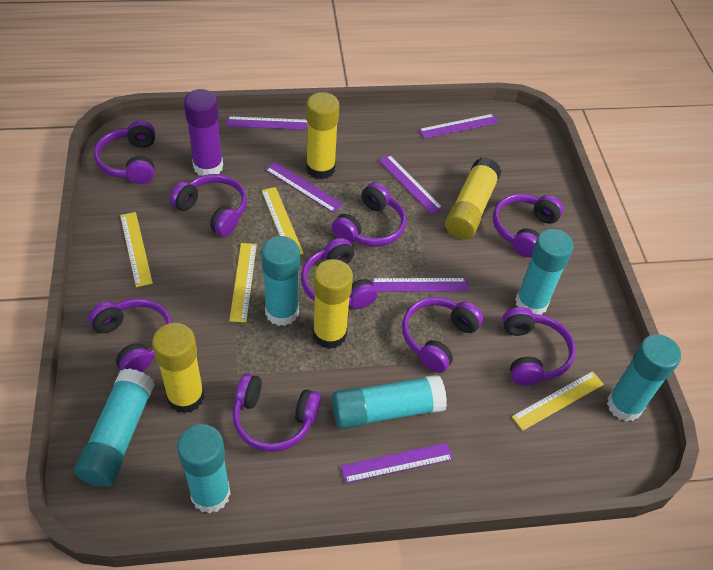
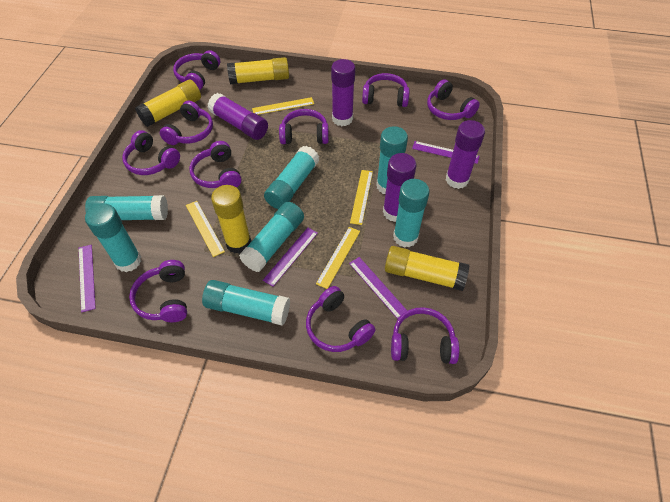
purple glue stick: 1 -> 4
purple headphones: 9 -> 10
purple ruler: 6 -> 4
turquoise glue stick: 6 -> 7

